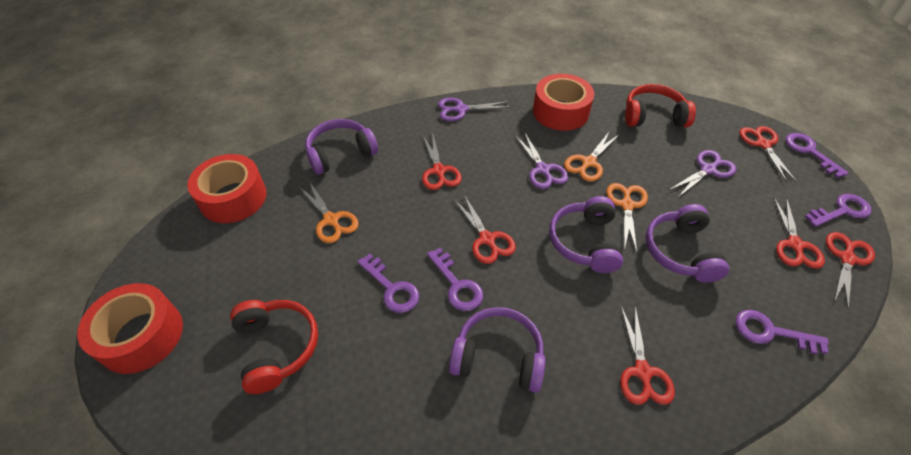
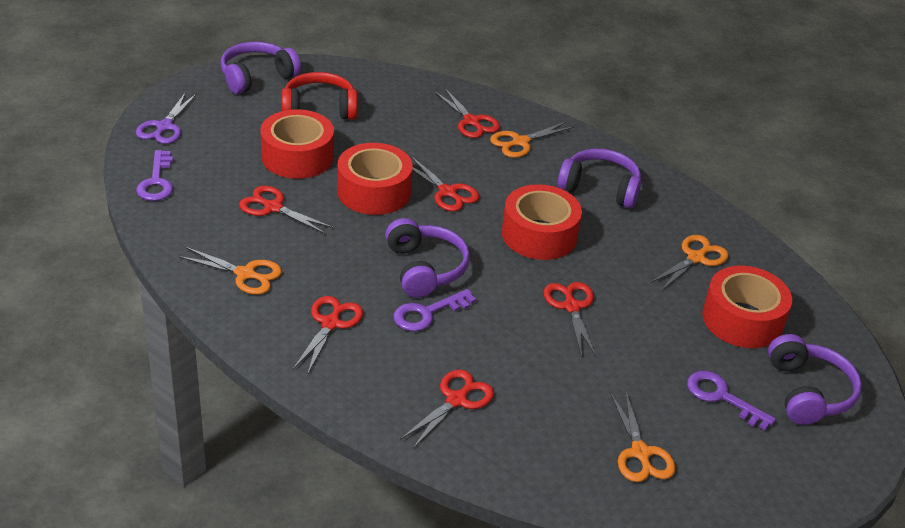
orange scissors: 3 -> 4
purple key: 5 -> 3
purple scissors: 3 -> 1
red headphones: 2 -> 1
red tape: 3 -> 4

